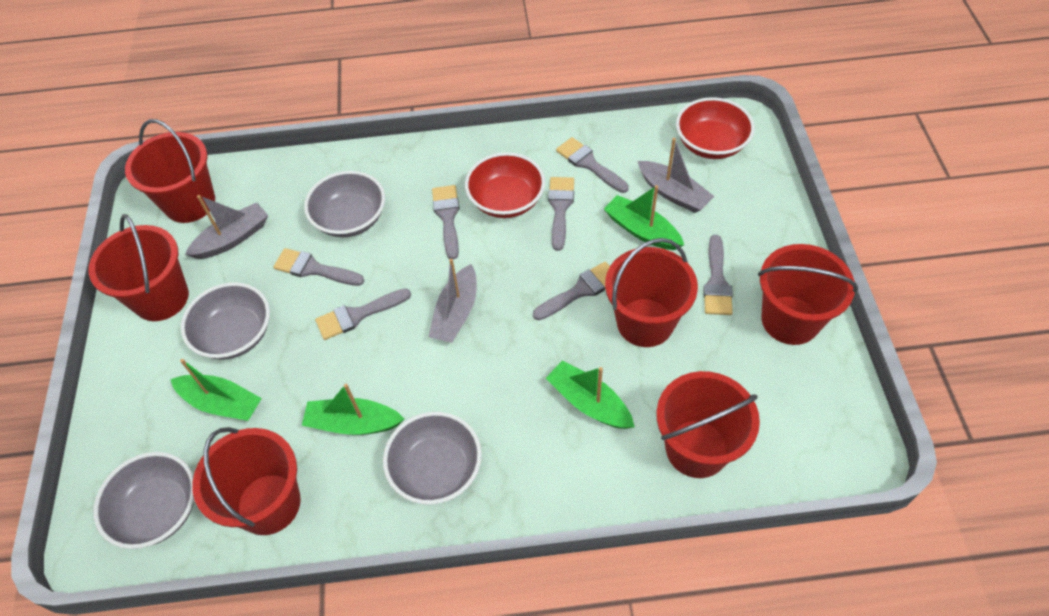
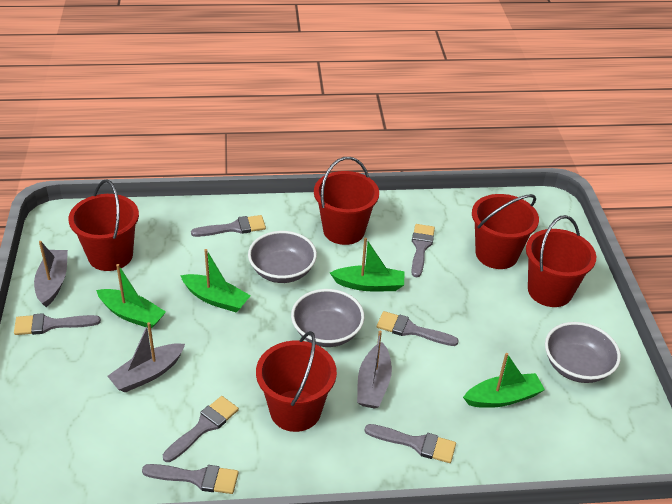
grey bowl: 4 -> 3
red bowl: 2 -> 0
red bucket: 6 -> 5

